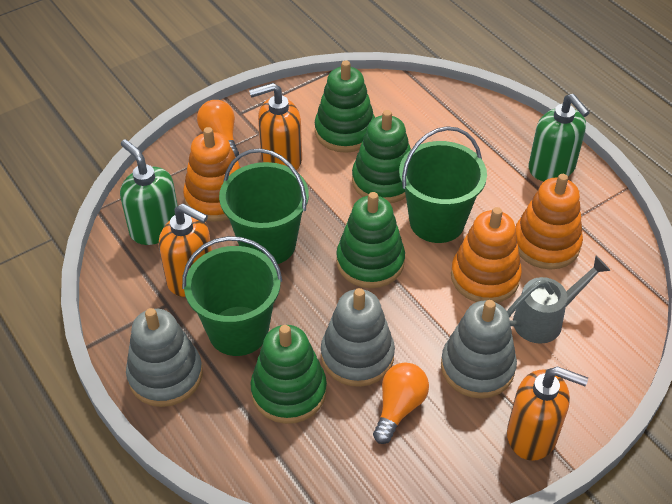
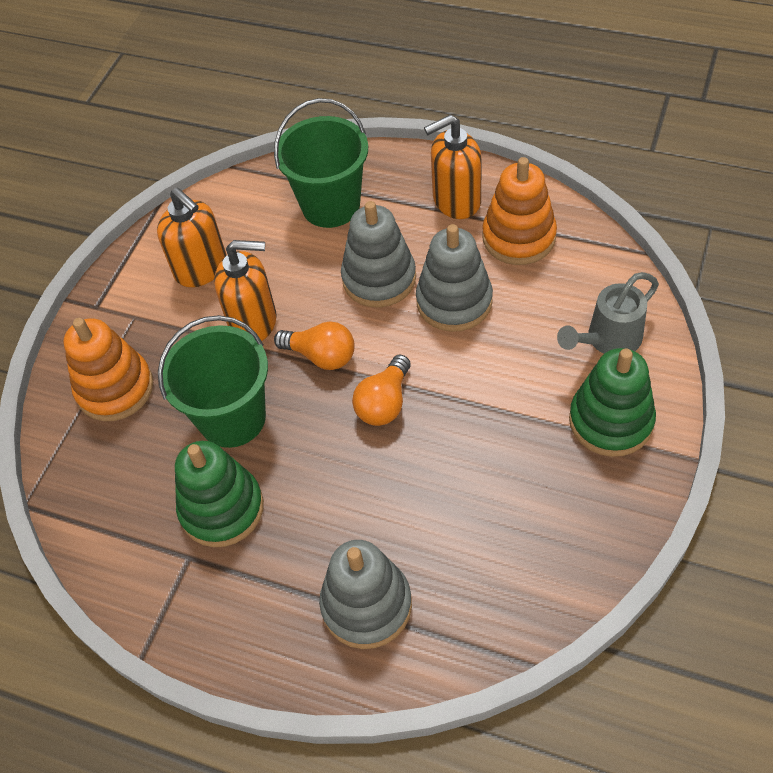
green bucket: 3 -> 2
green soap dispenser: 2 -> 0
green stacking toy: 4 -> 2
orange stacking toy: 3 -> 2

